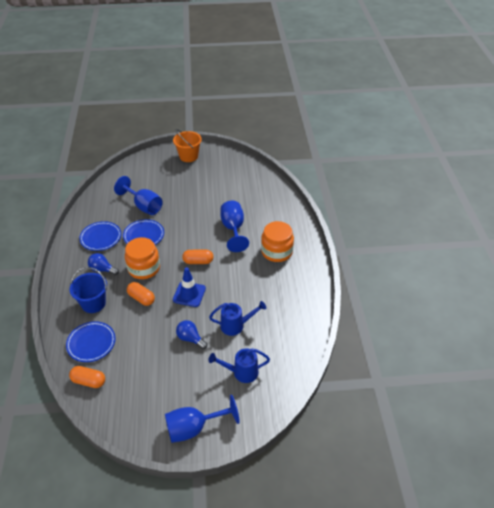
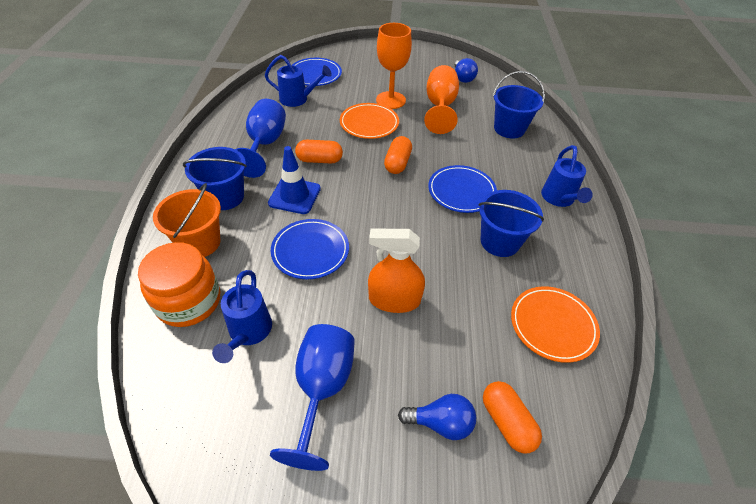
blue bucket: 1 -> 3
blue goblet: 3 -> 2
blue watering can: 2 -> 3
orange goblet: 0 -> 2
orange jar: 2 -> 1
orange plate: 0 -> 2
orange spray bottle: 0 -> 1

